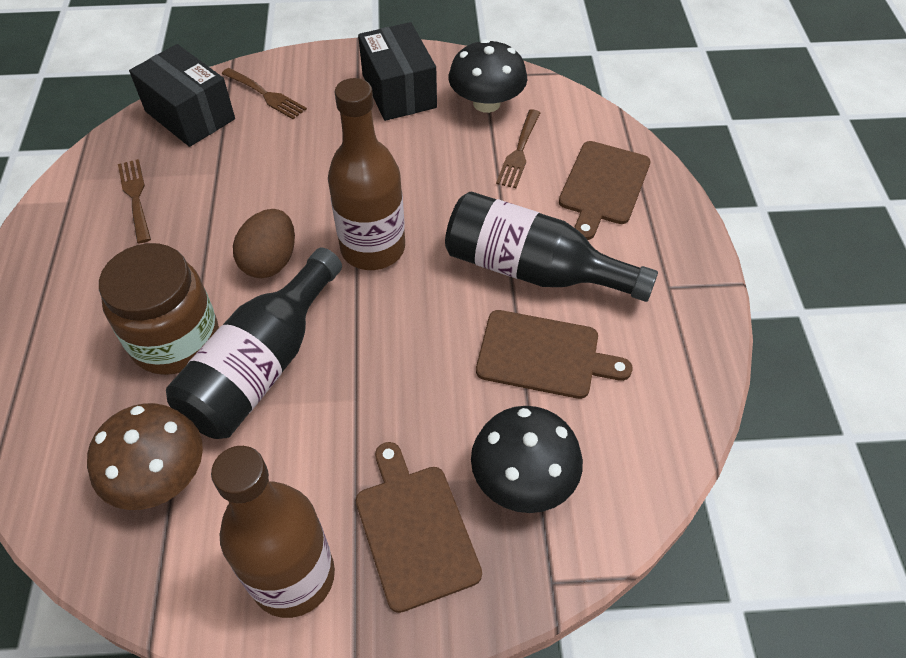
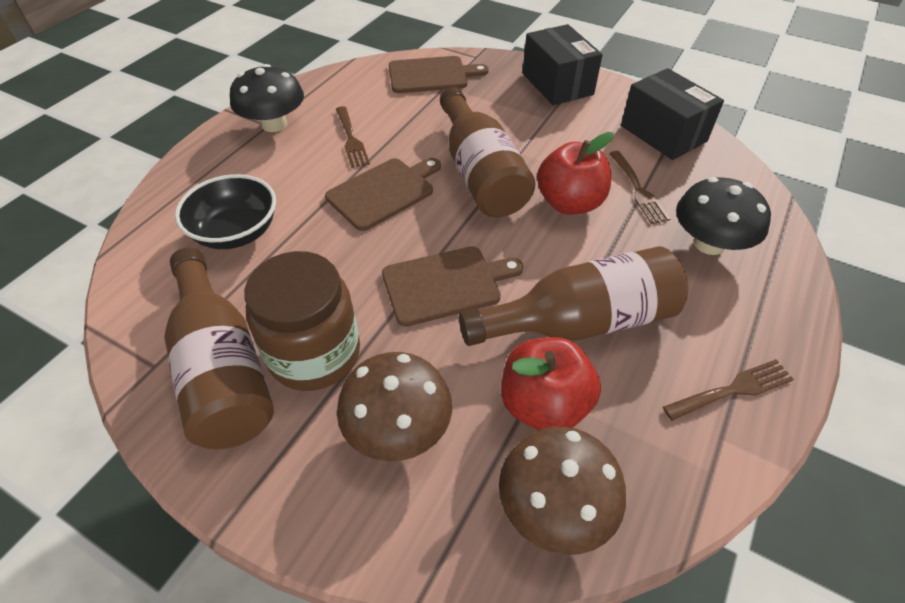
black bottle: 2 -> 0
black bowl: 0 -> 1
brown bottle: 2 -> 3
brown egg: 1 -> 0
brown mushroom: 1 -> 2
red apple: 0 -> 2

